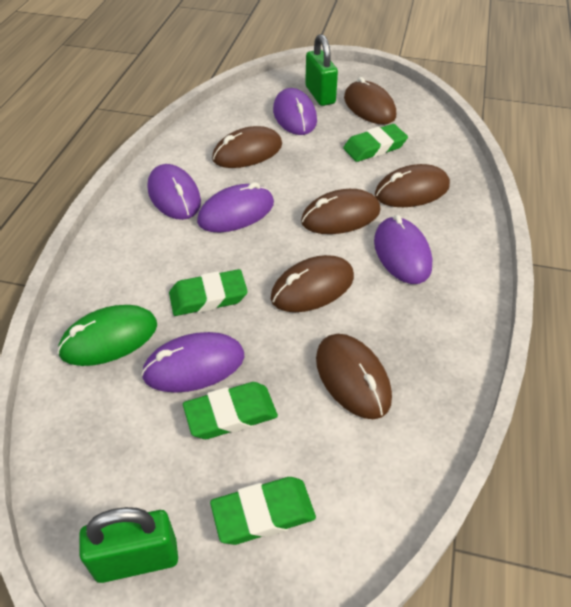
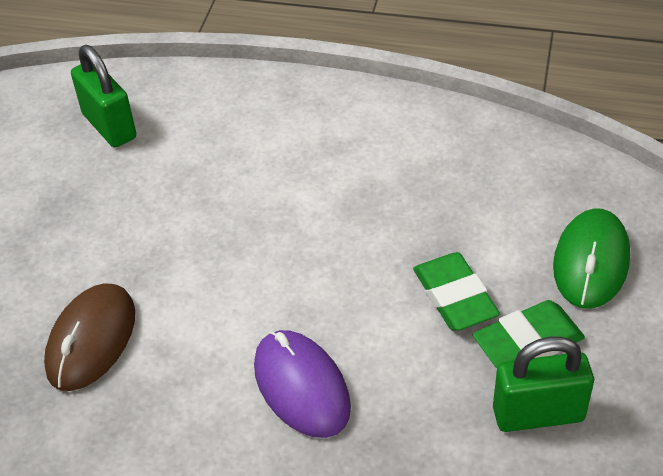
brown mouse: 6 -> 1
green eraser: 4 -> 2
purple mouse: 5 -> 1

